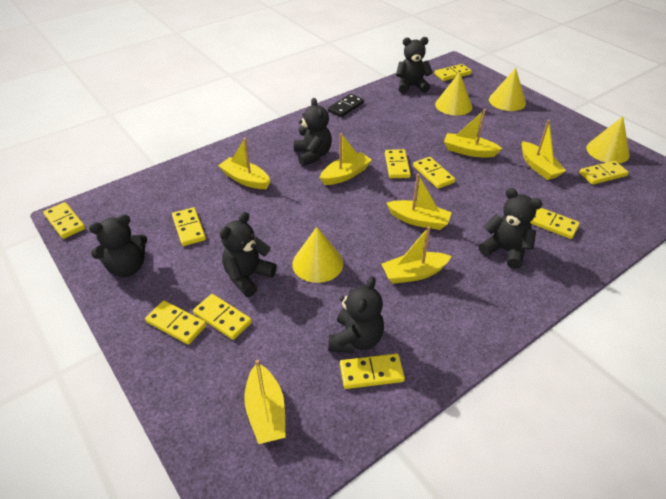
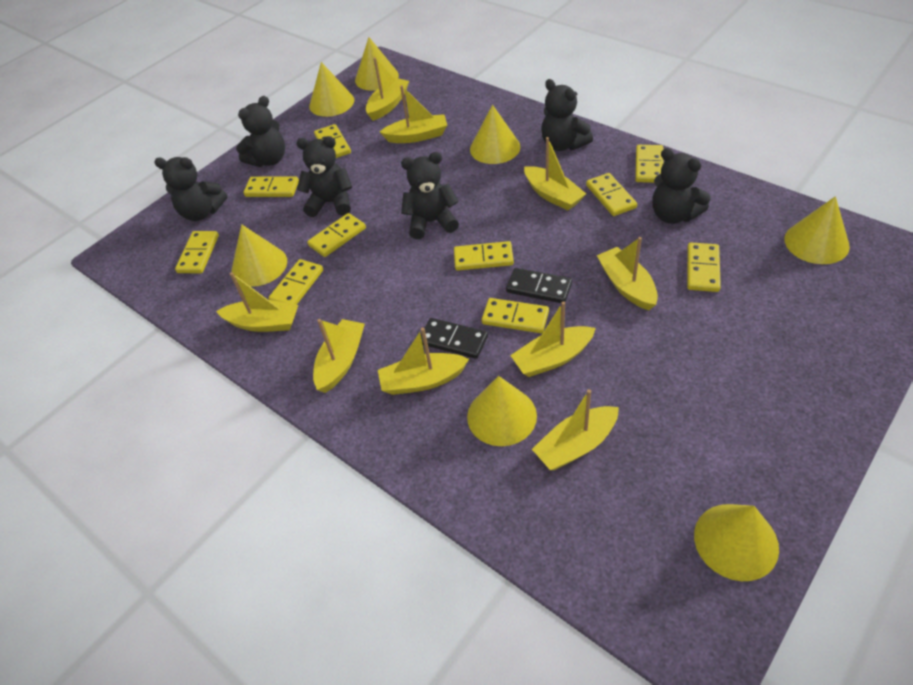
black domino: 1 -> 2
yellow boat: 7 -> 9
yellow cone: 4 -> 7

